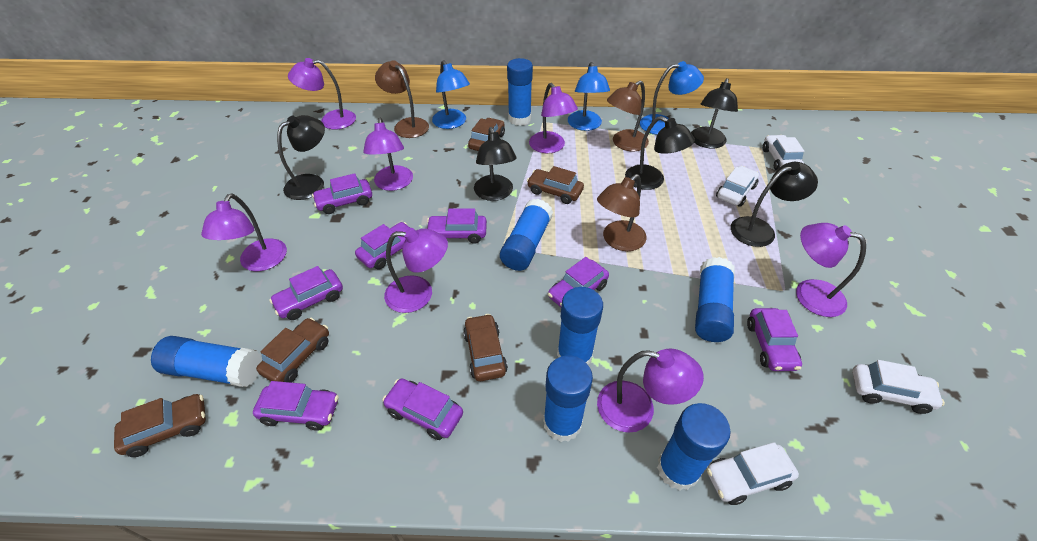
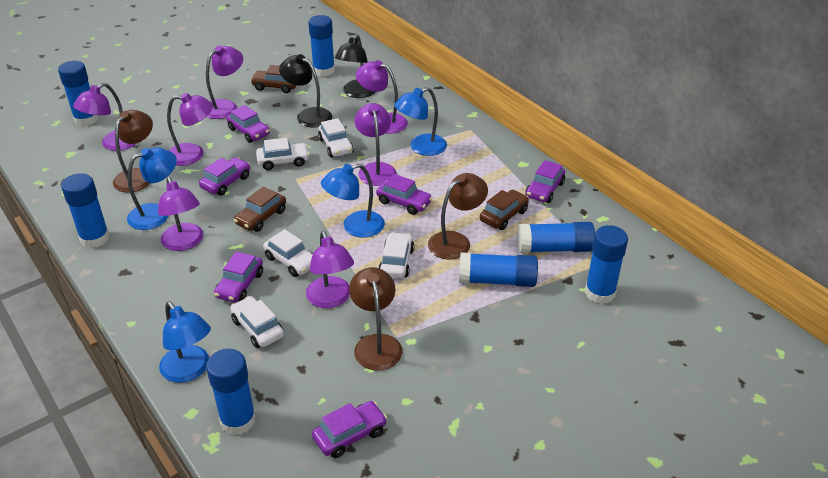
black lamp: 5 -> 2
blue lamp: 3 -> 4
brown car: 5 -> 3
purple car: 8 -> 6
white car: 4 -> 5

